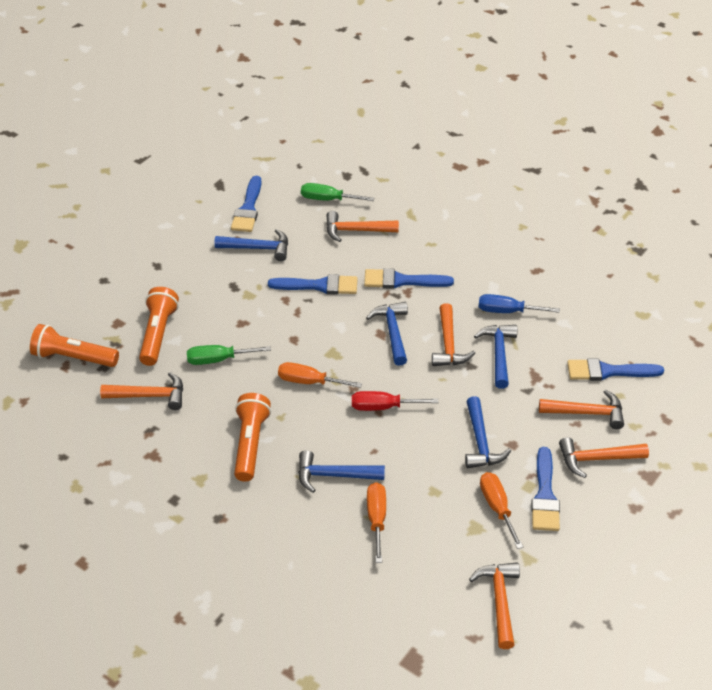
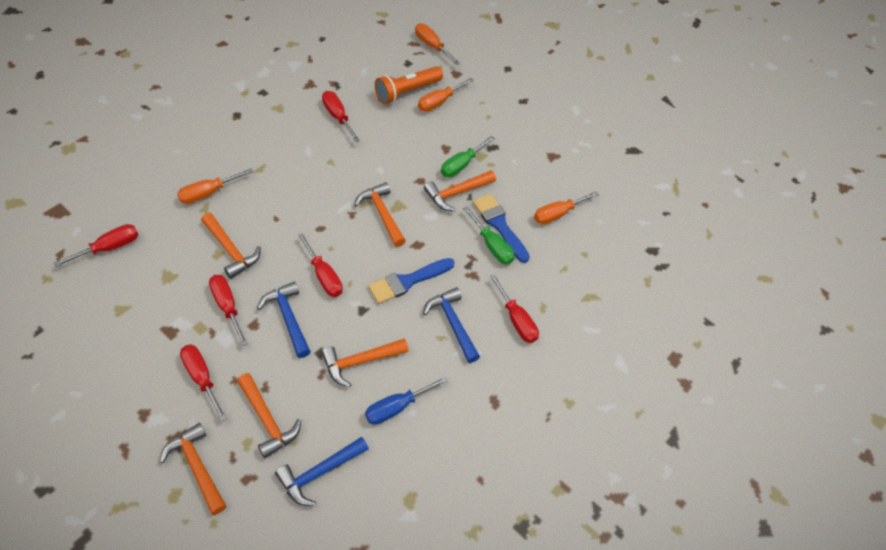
blue brush: 5 -> 2
blue hammer: 5 -> 3
orange flashlight: 3 -> 1
orange screwdriver: 3 -> 4
red screwdriver: 1 -> 6

